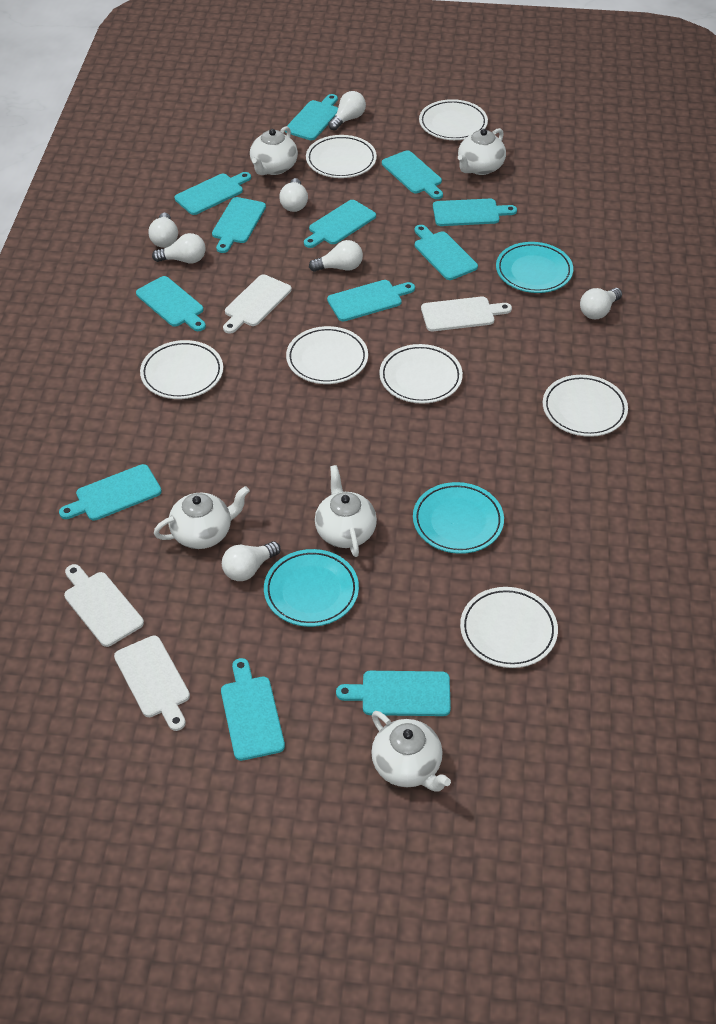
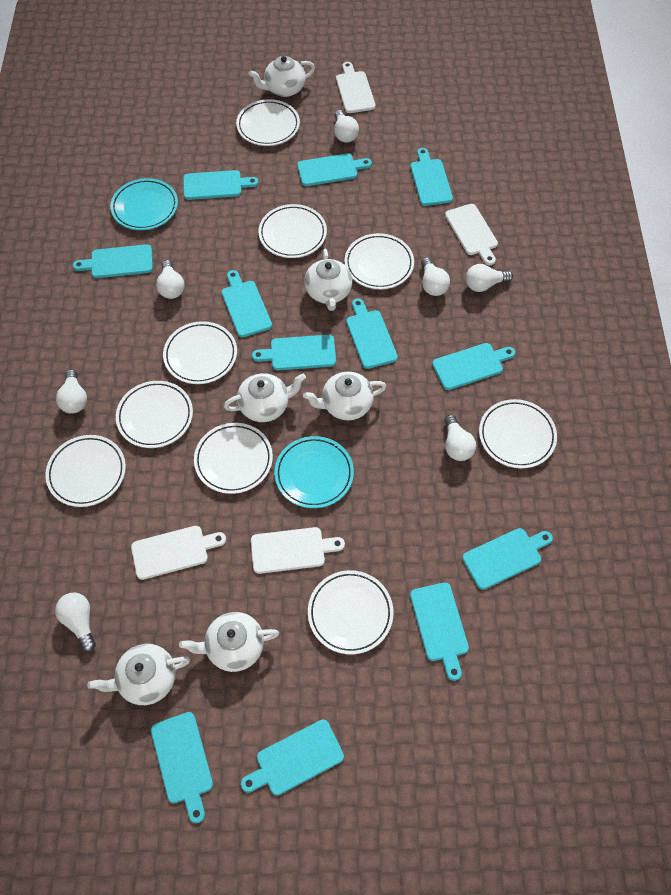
turquoise plate: 3 -> 2
white plate: 7 -> 9
white teapot: 5 -> 6

